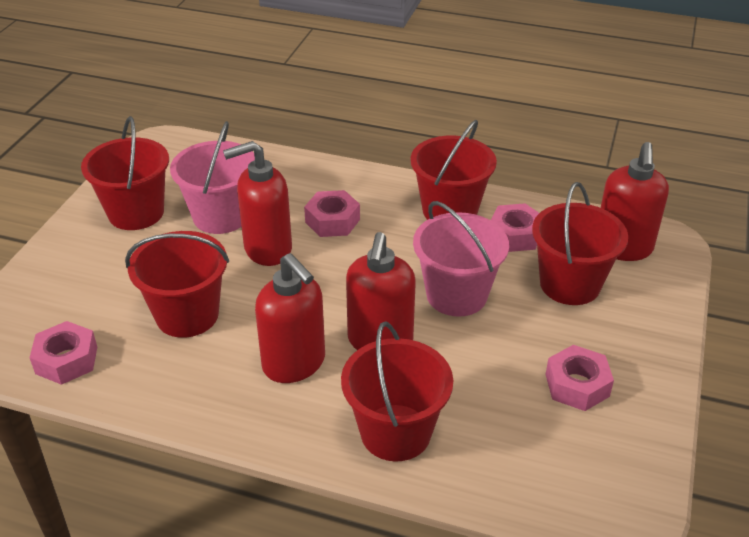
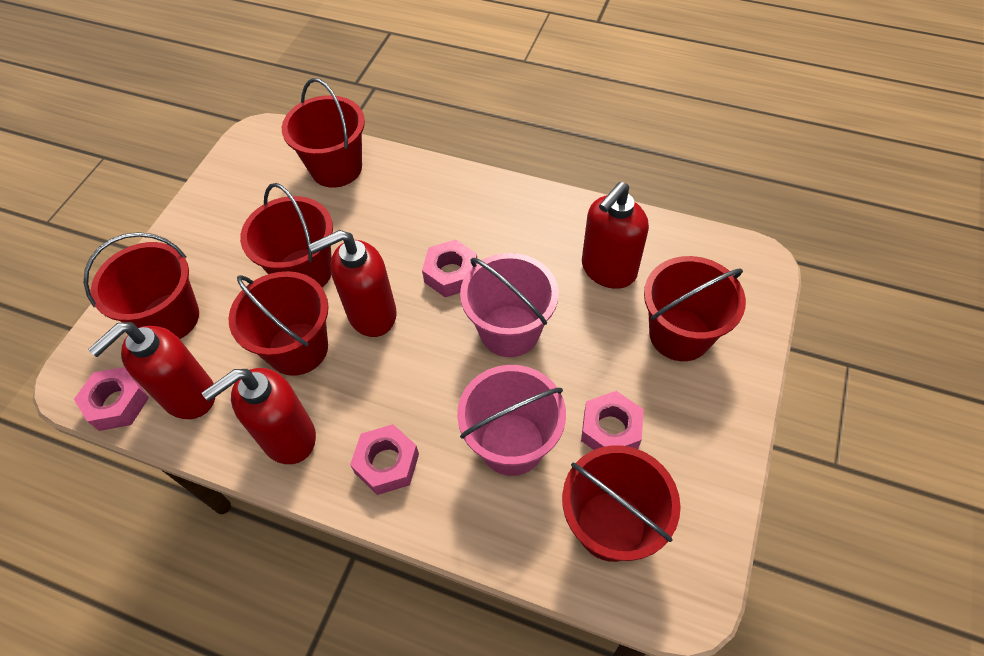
red bucket: 5 -> 6

